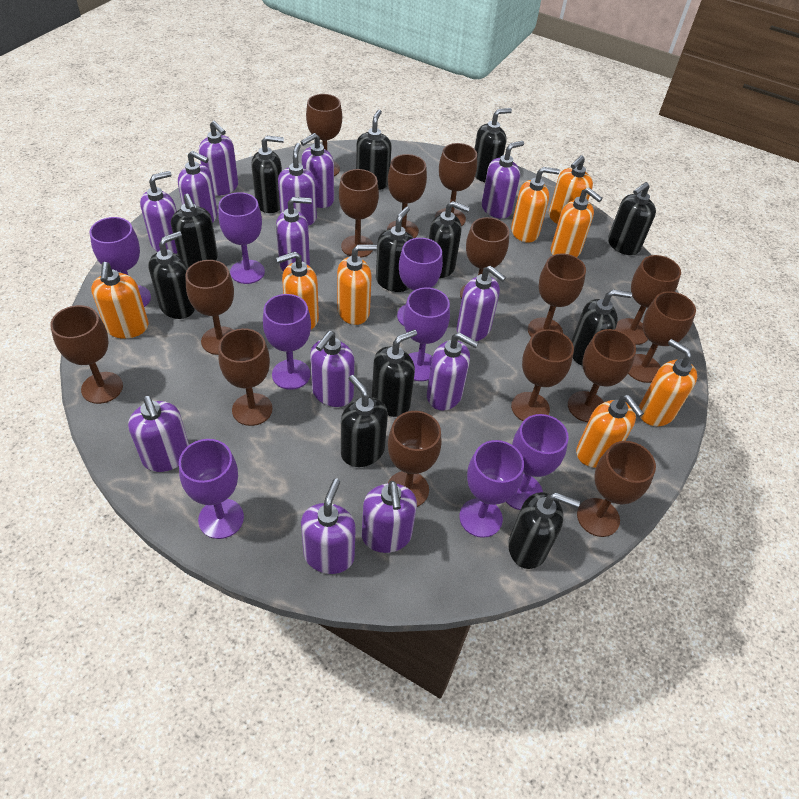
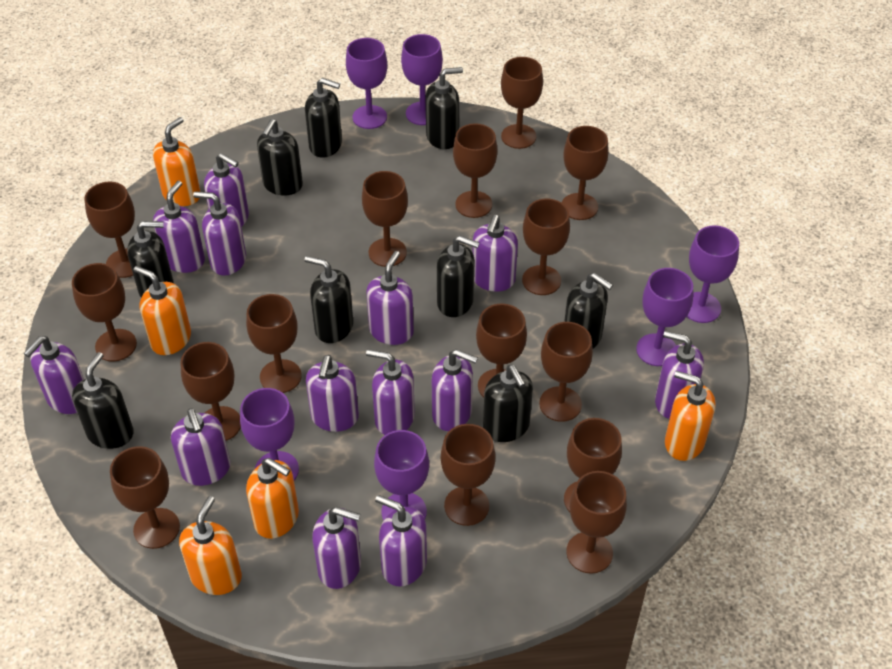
black soap dispenser: 12 -> 9
orange soap dispenser: 8 -> 5
purple goblet: 8 -> 6

